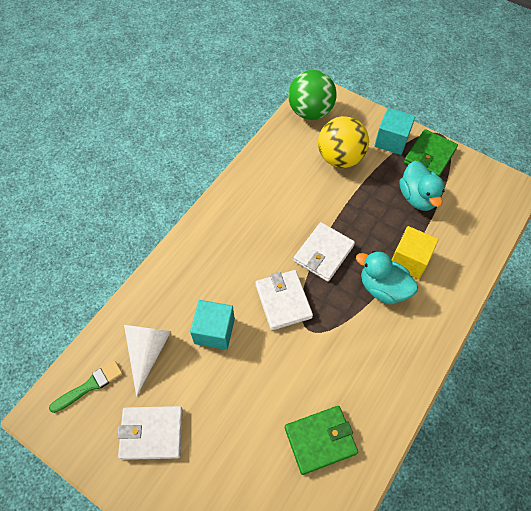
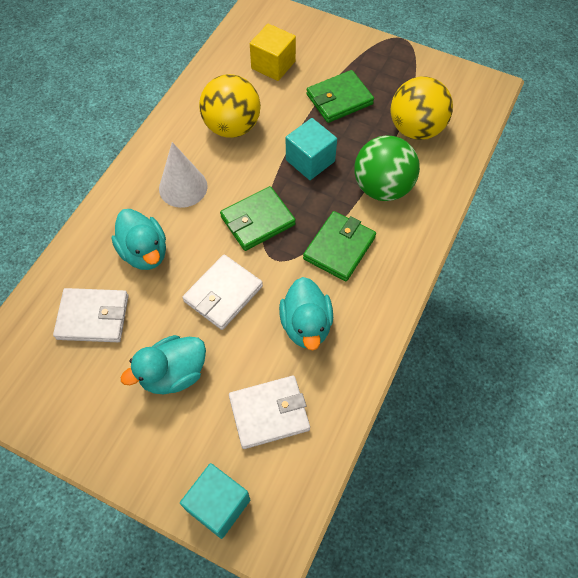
green brush: 1 -> 0
green wallet: 2 -> 3
turquoise duck: 2 -> 3
yellow ball: 1 -> 2

